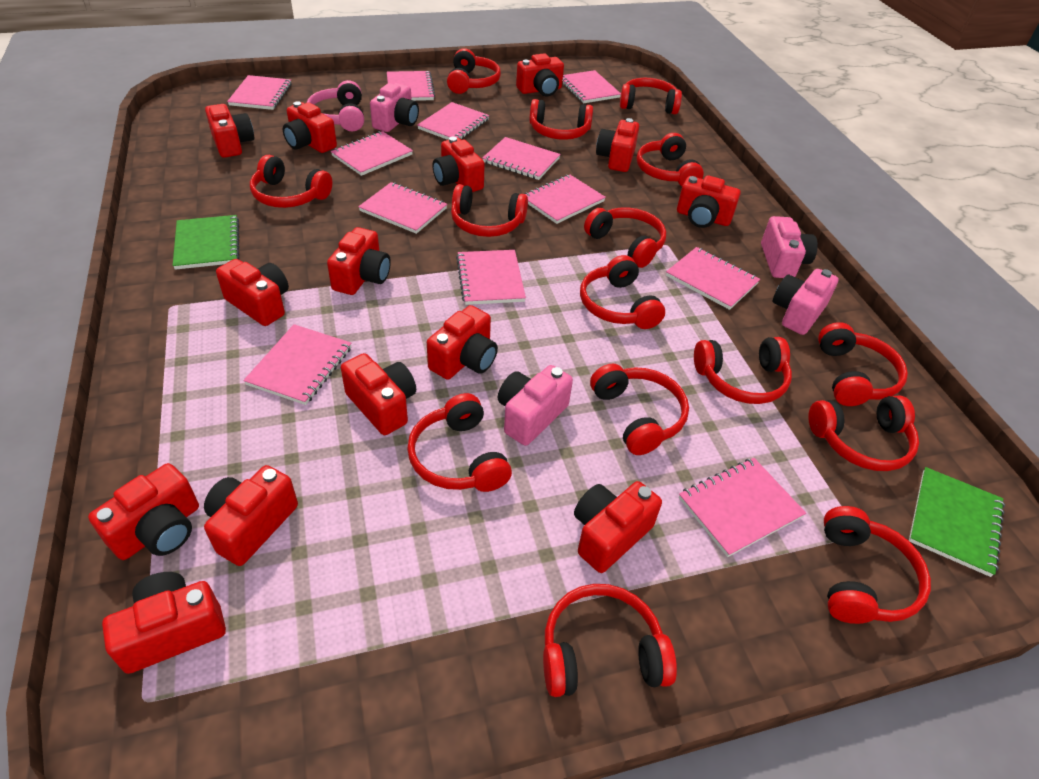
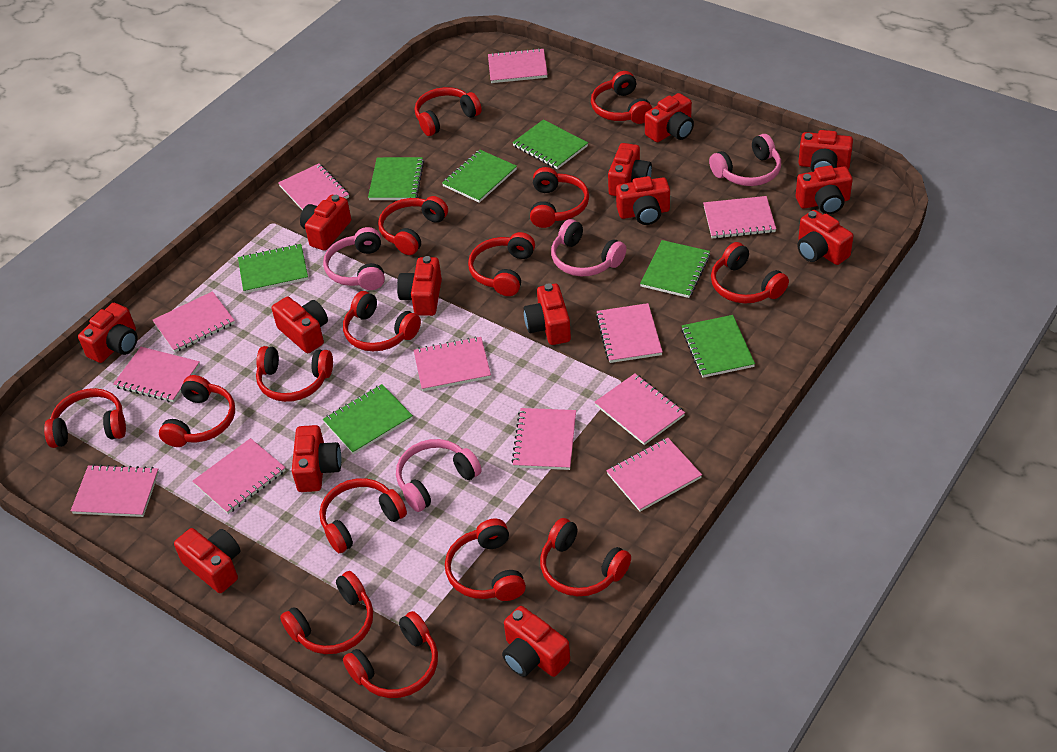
green notebook: 2 -> 7
pink camera: 4 -> 0
pink headphones: 1 -> 4

